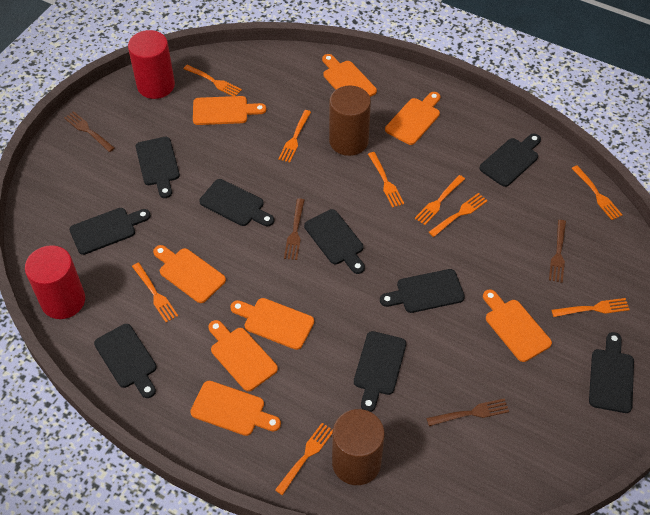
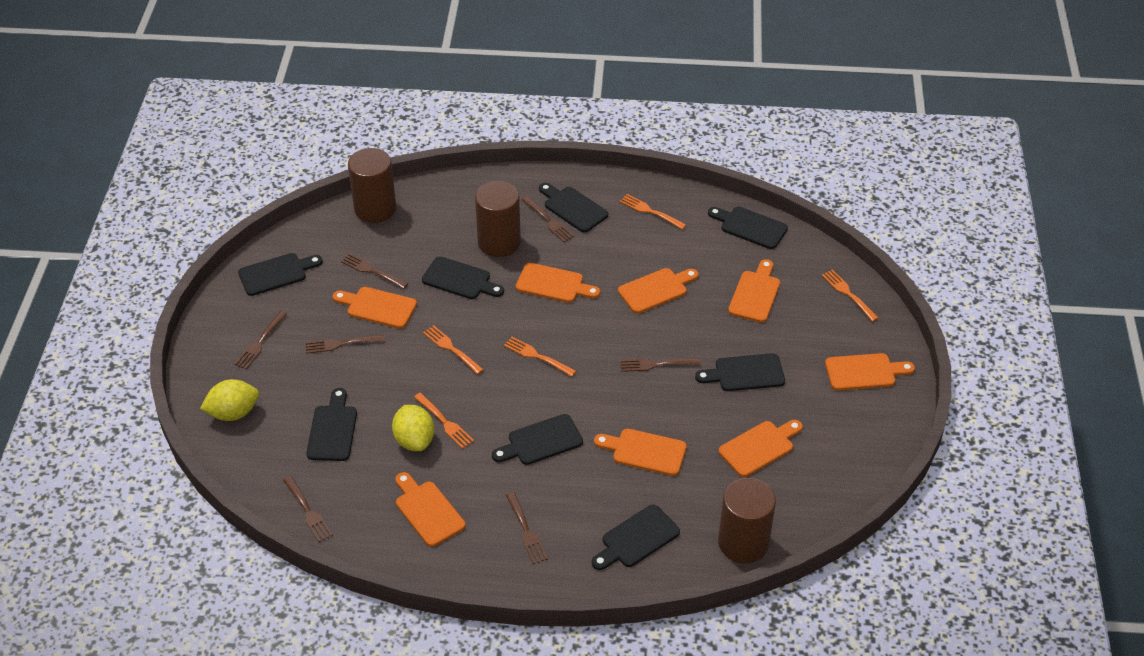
black cutting board: 9 -> 8
brown cylinder: 2 -> 3
brown fork: 4 -> 7
orange fork: 9 -> 5
red cylinder: 2 -> 0
yellow lemon: 0 -> 2

